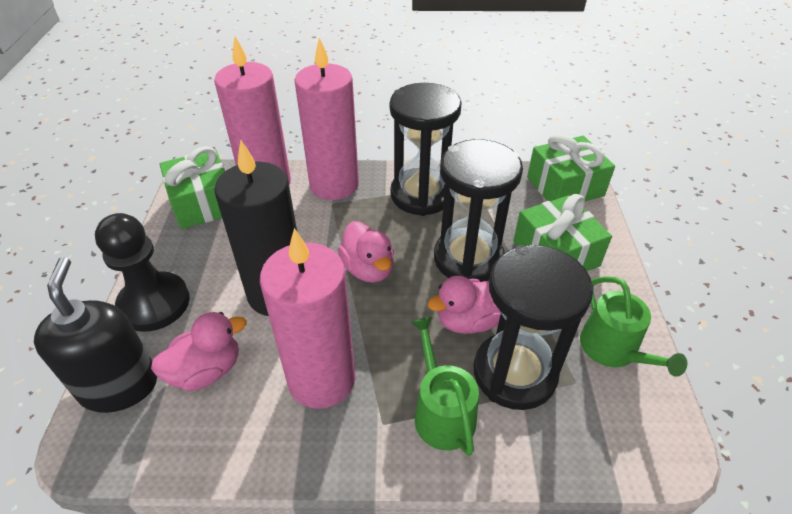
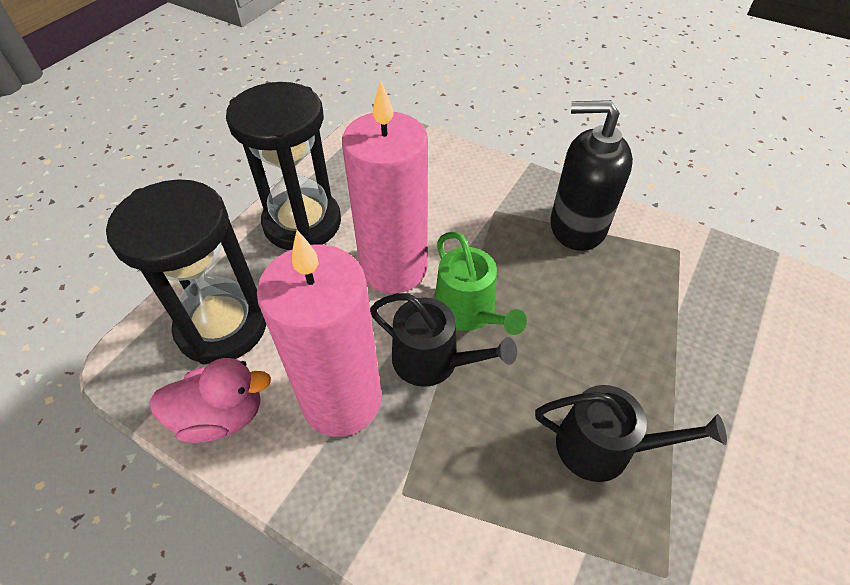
black candle: 1 -> 0
black hourglass: 3 -> 2
black pawn: 1 -> 0
black watering can: 0 -> 2
green gift: 3 -> 0
green watering can: 2 -> 1
pink candle: 3 -> 2
pink duck: 3 -> 1

